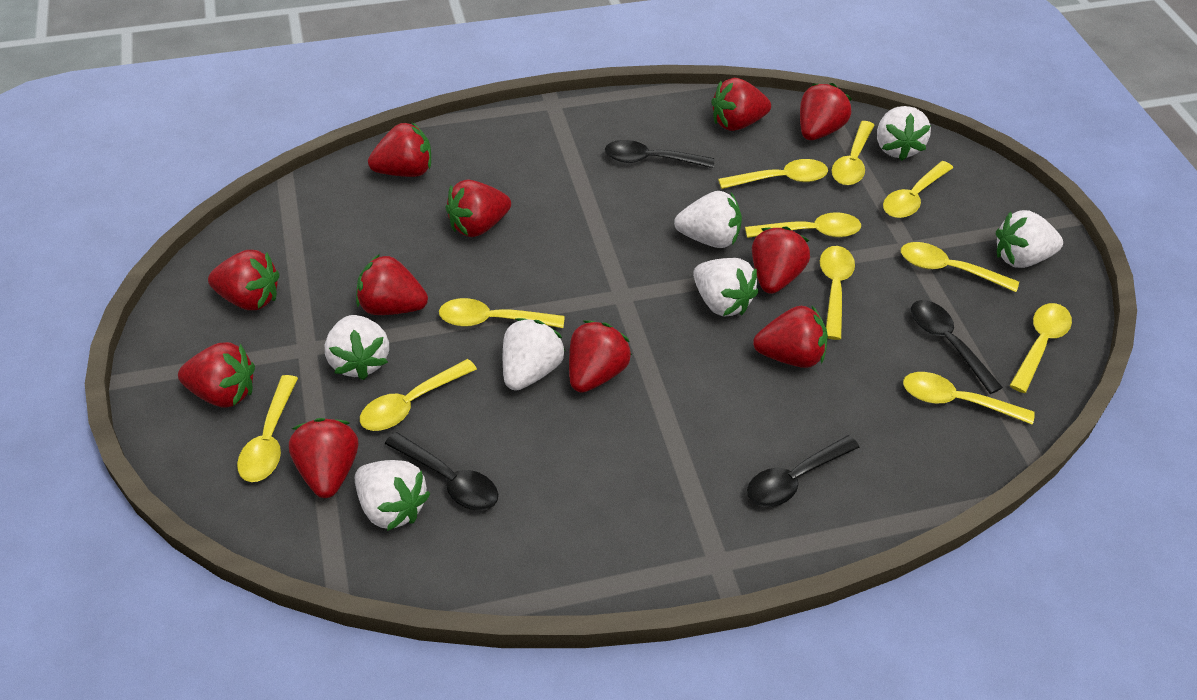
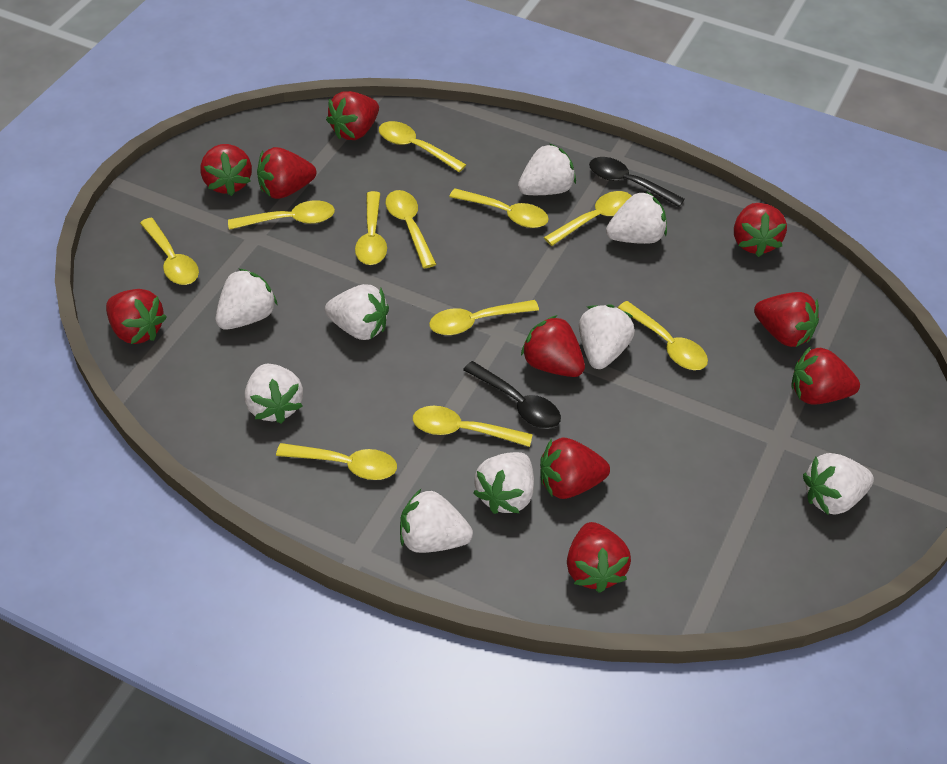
black spoon: 4 -> 2
red strawberry: 11 -> 10
white strawberry: 7 -> 9

